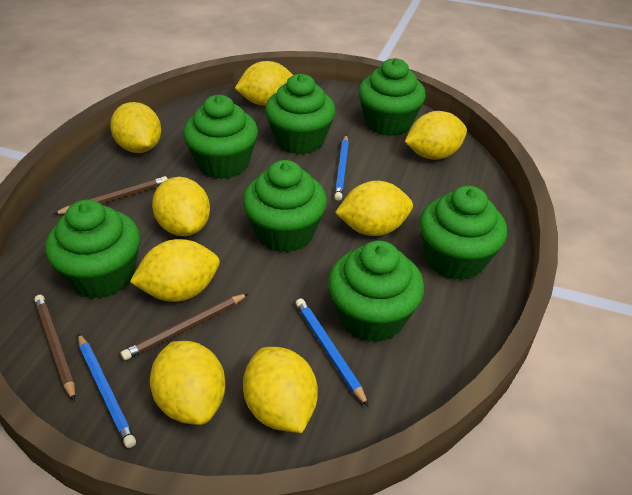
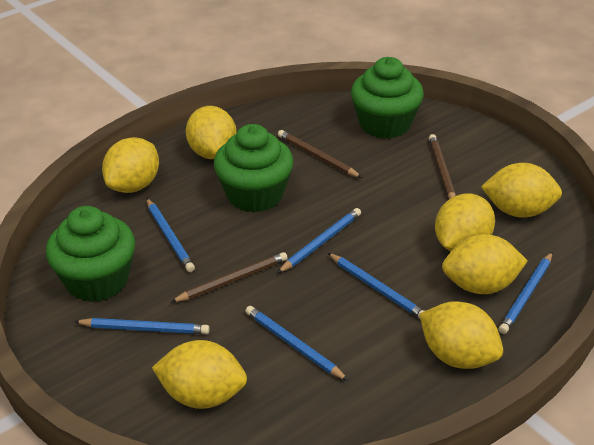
blue pencil: 3 -> 6
green cupcake: 7 -> 3
yellow lemon: 8 -> 7

